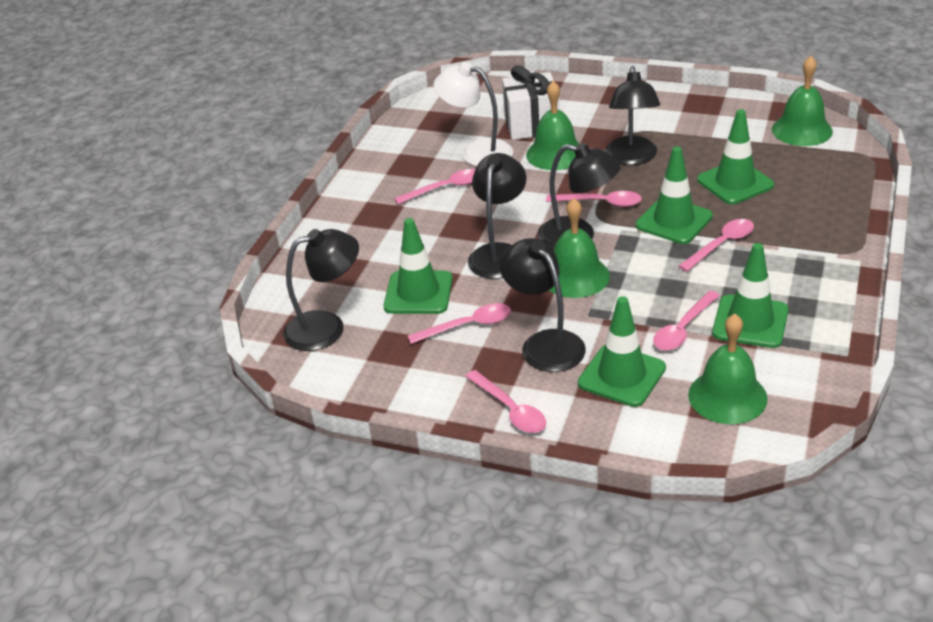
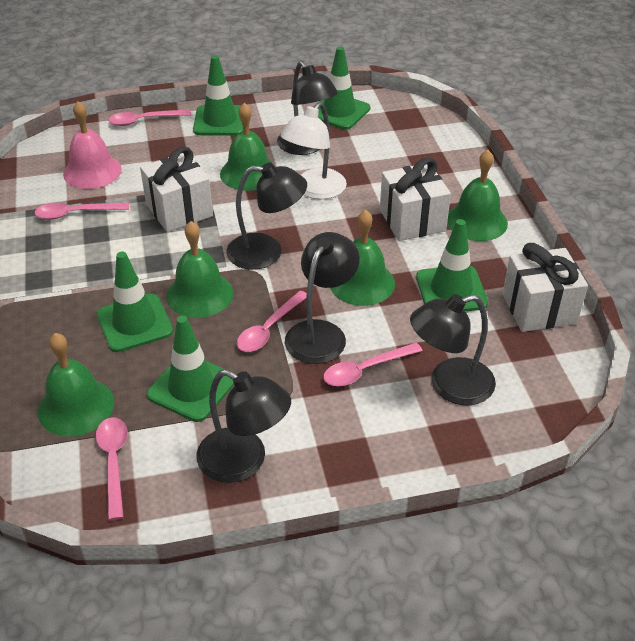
green bell: 4 -> 5
pink bell: 0 -> 1
pink spoon: 6 -> 5
white gift: 1 -> 3

